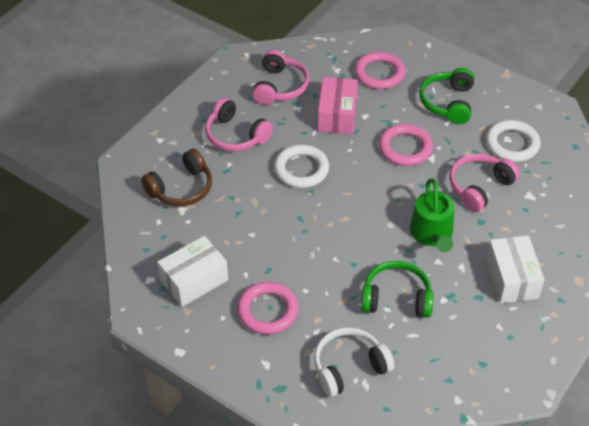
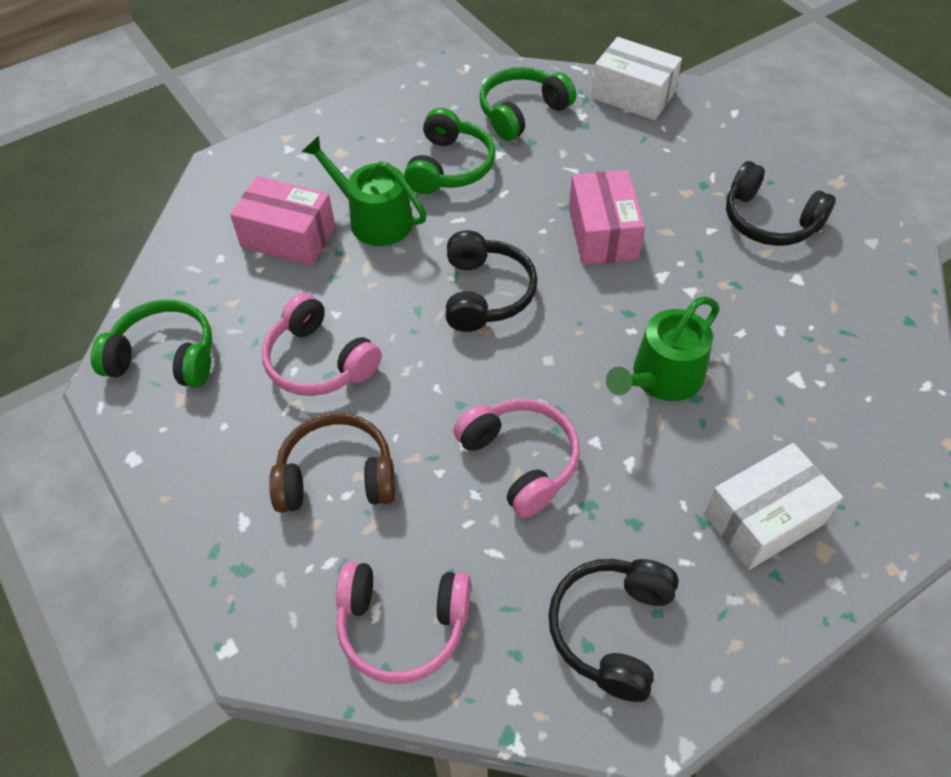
black headphones: 0 -> 3
green headphones: 2 -> 3
green watering can: 1 -> 2
pink box: 1 -> 2
pink ring: 3 -> 0
white headphones: 1 -> 0
white ring: 2 -> 0

